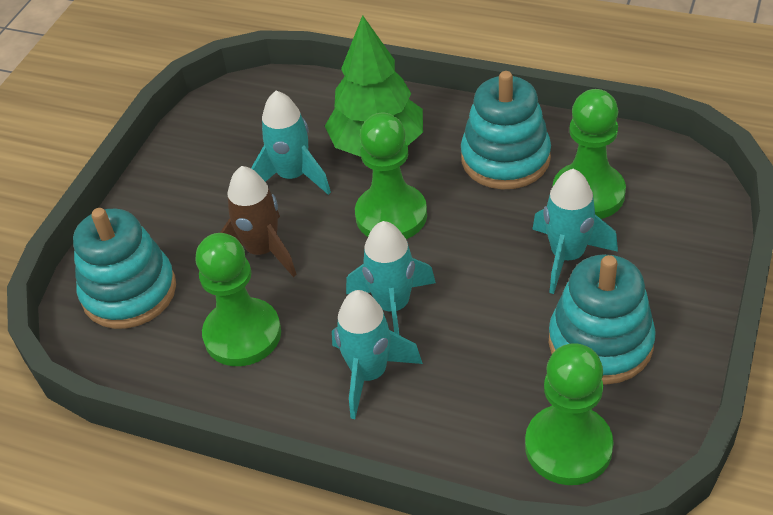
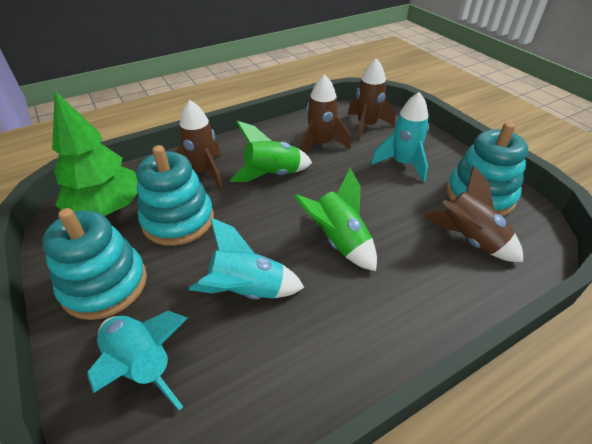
brown rocket: 1 -> 4
green pawn: 4 -> 0
green rocket: 0 -> 2
turquoise rocket: 4 -> 3

